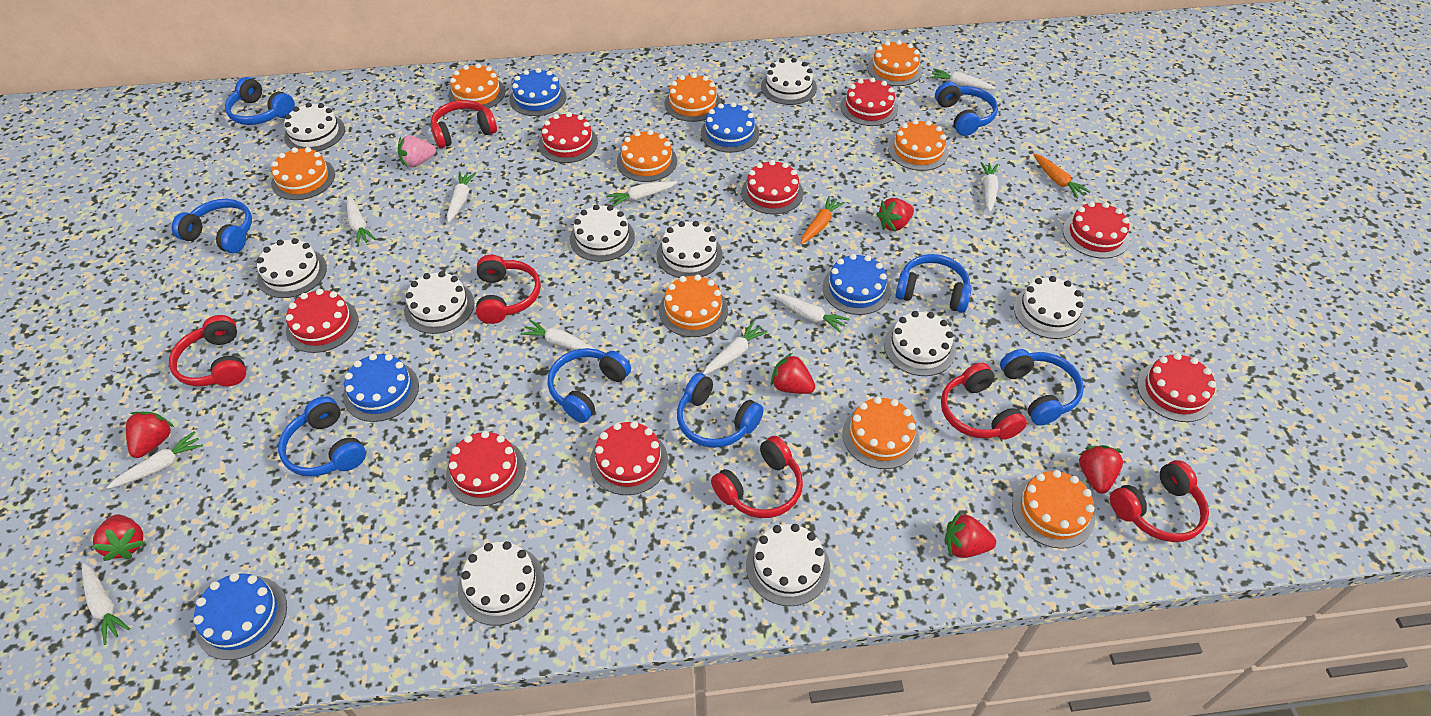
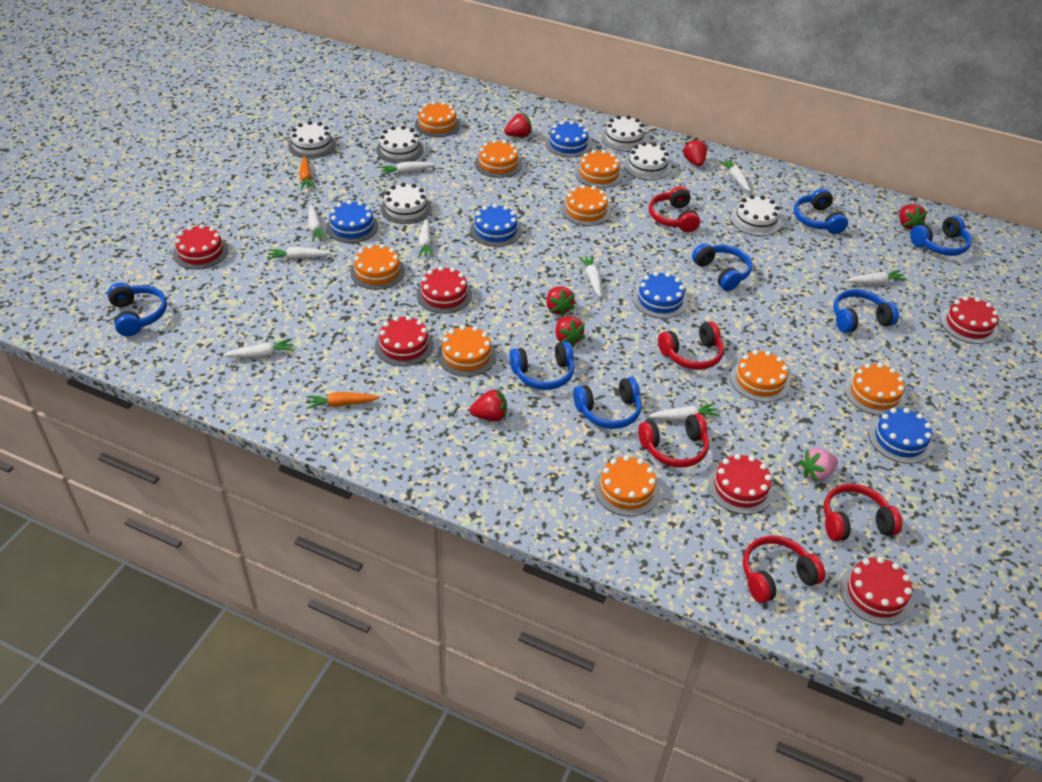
blue headphones: 8 -> 7
red cake: 8 -> 6
red headphones: 6 -> 5
white cake: 10 -> 6
white carrot: 10 -> 9

